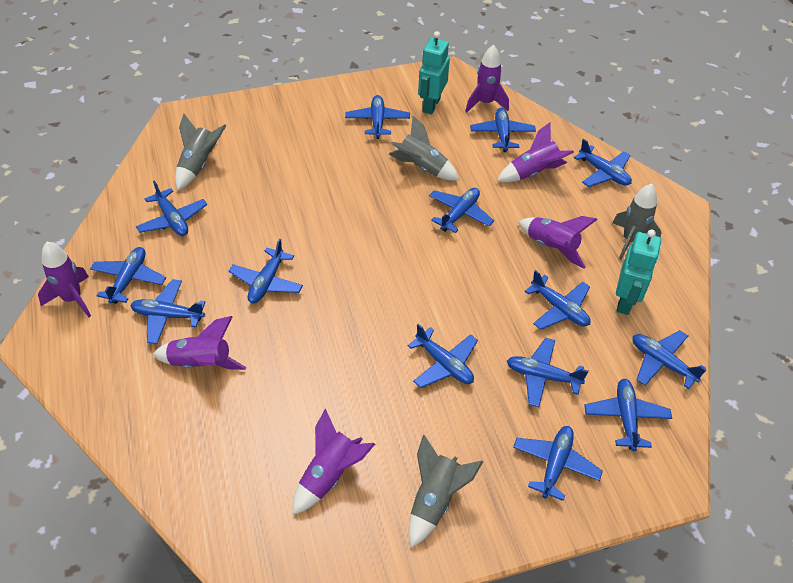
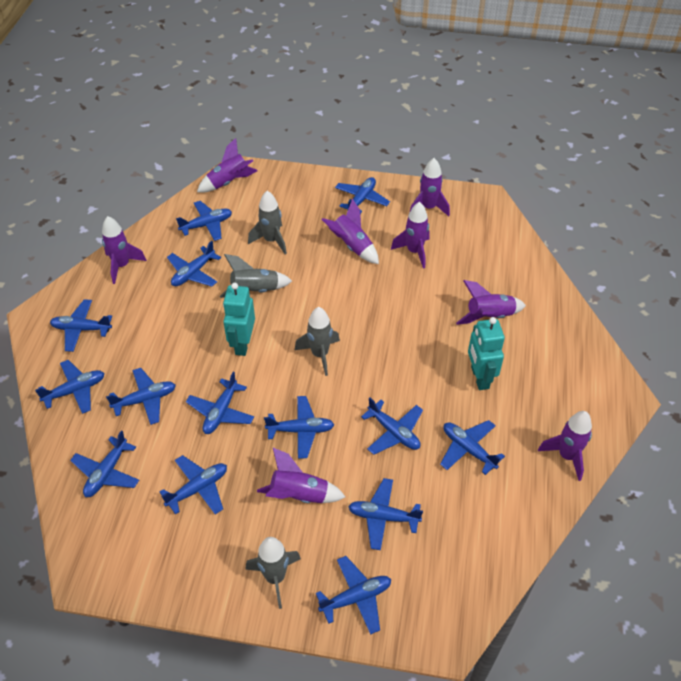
purple rocket: 6 -> 8

